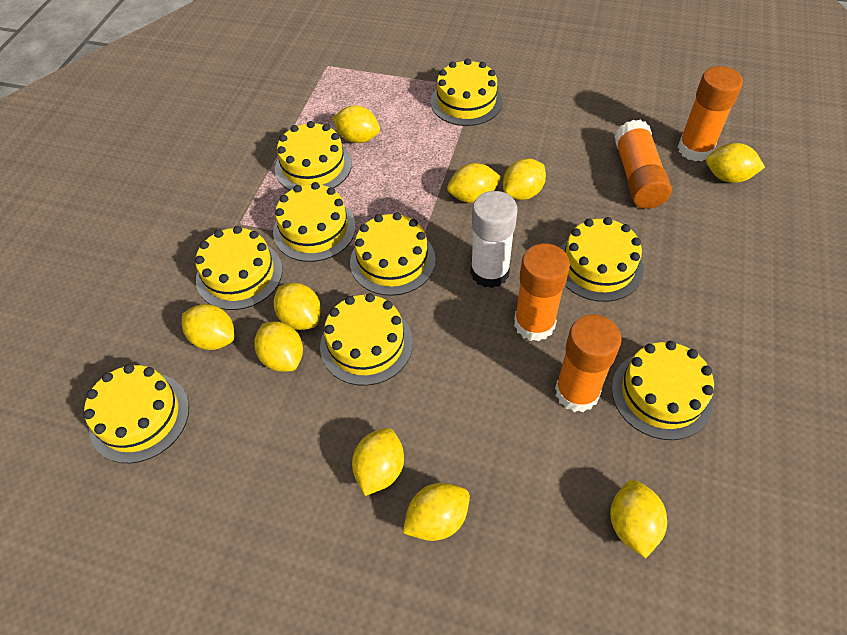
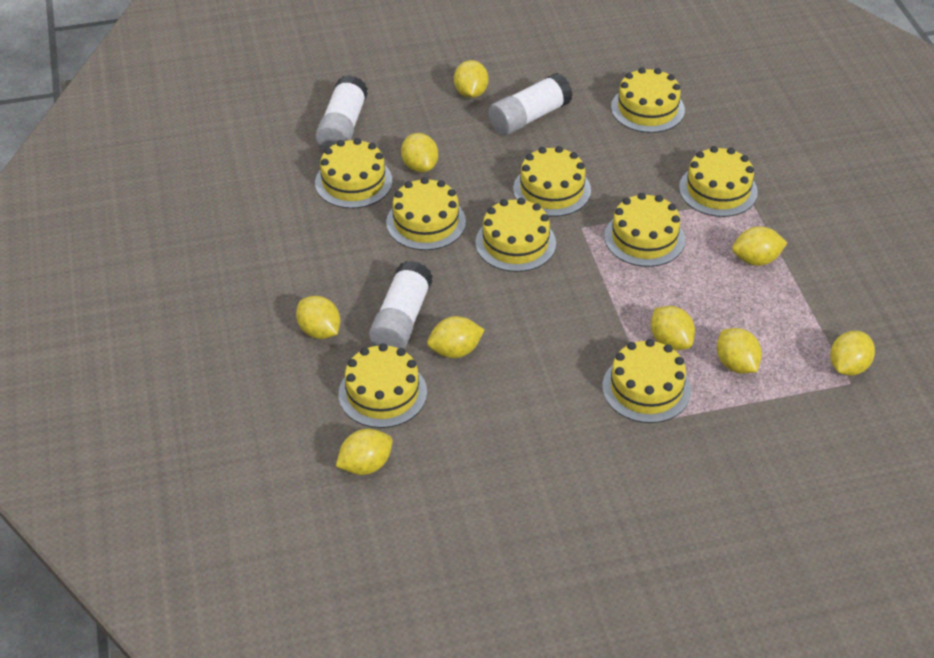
orange glue stick: 4 -> 0
white glue stick: 1 -> 3
yellow lemon: 10 -> 9

